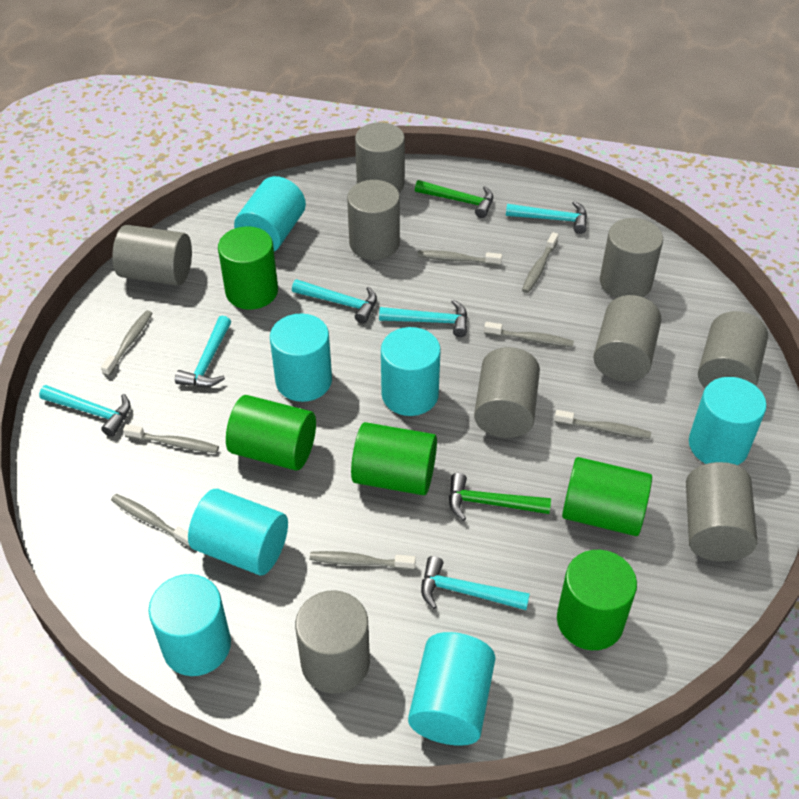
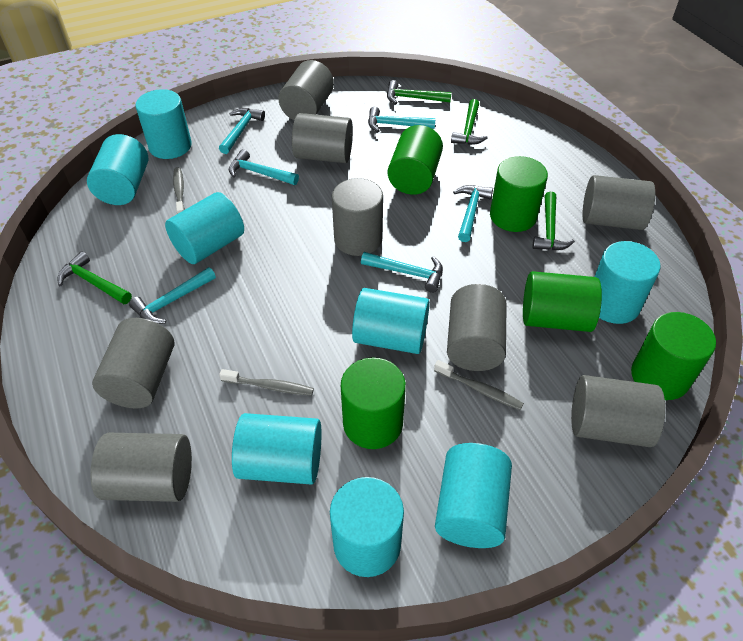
green hammer: 2 -> 4
grey cylinder: 9 -> 8
grey toothbrush: 8 -> 3
turquoise cylinder: 7 -> 8

